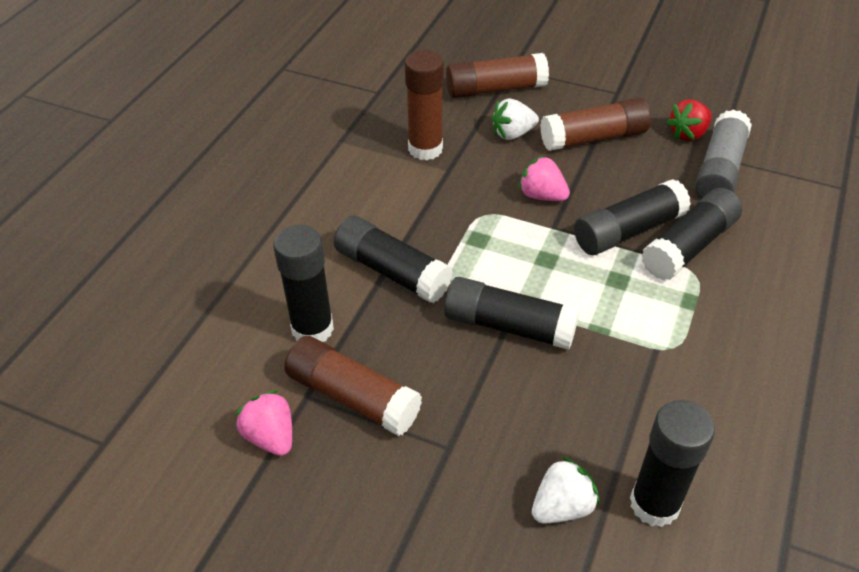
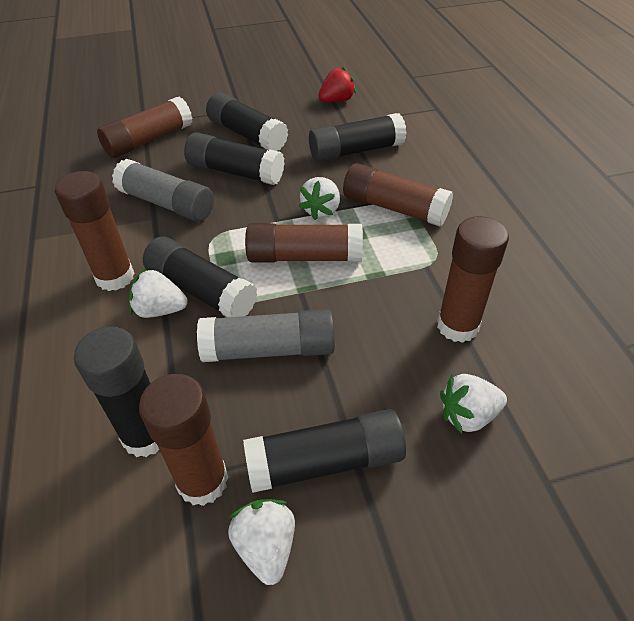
brown glue stick: 4 -> 6
grey glue stick: 1 -> 2
pink strawberry: 2 -> 0
white strawberry: 2 -> 4

